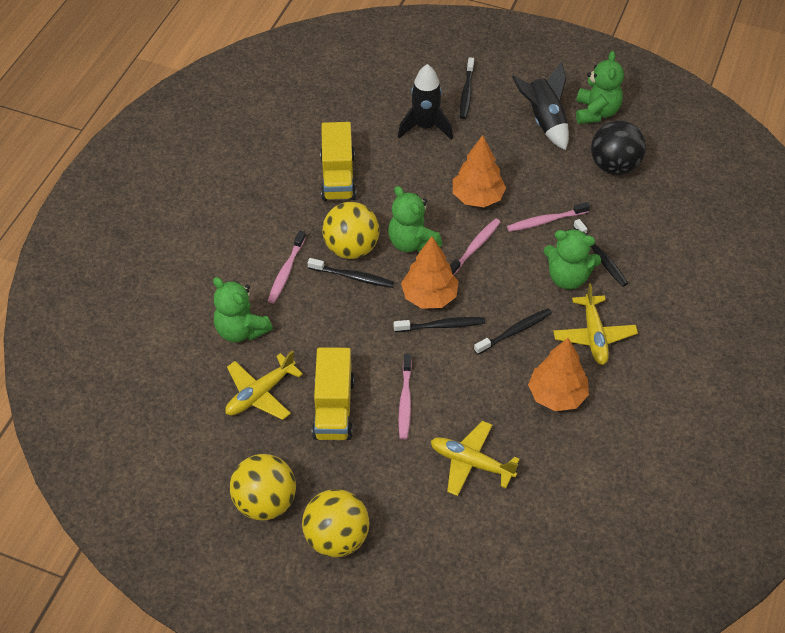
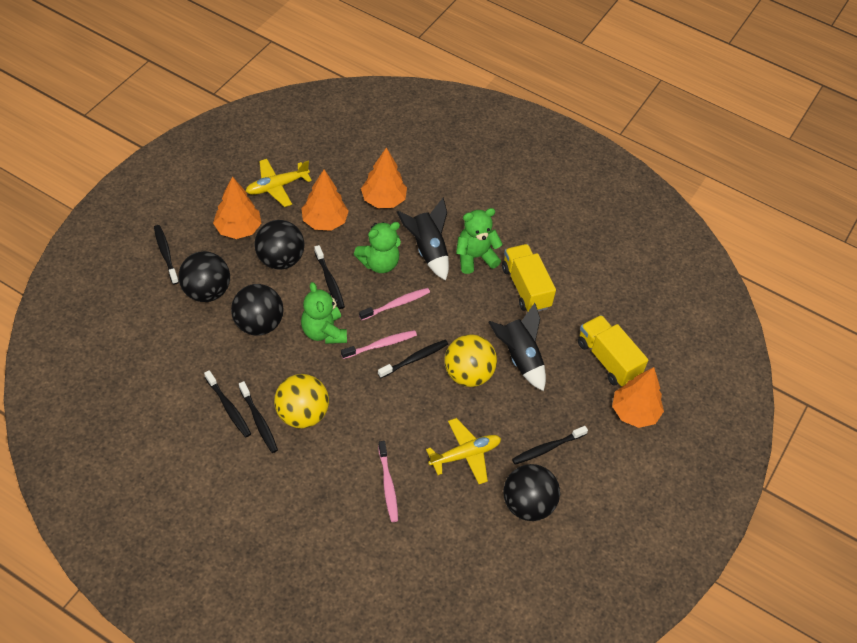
black ball: 1 -> 4
black toothbrush: 5 -> 6
green teddy bear: 4 -> 3
orange tree: 3 -> 4
pink toothbrush: 4 -> 3
yellow ball: 3 -> 2
yellow plane: 3 -> 2

